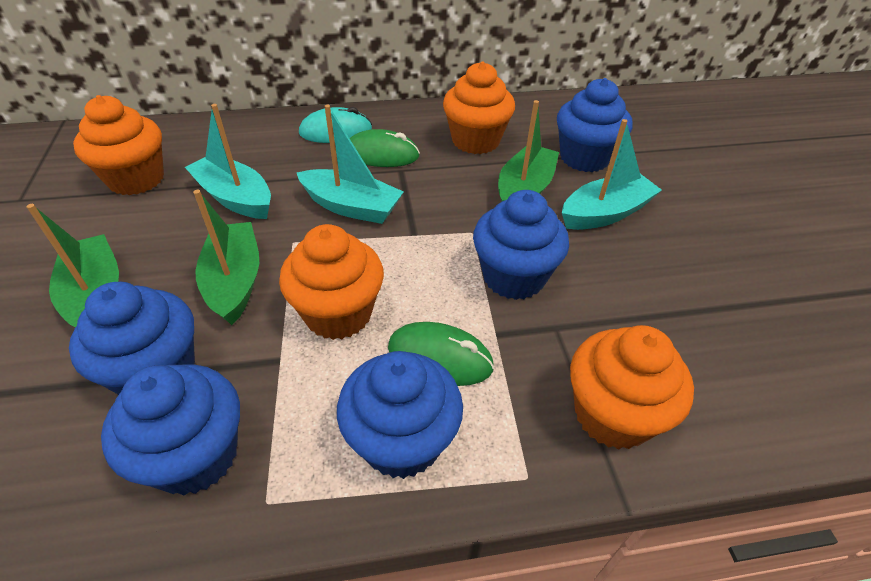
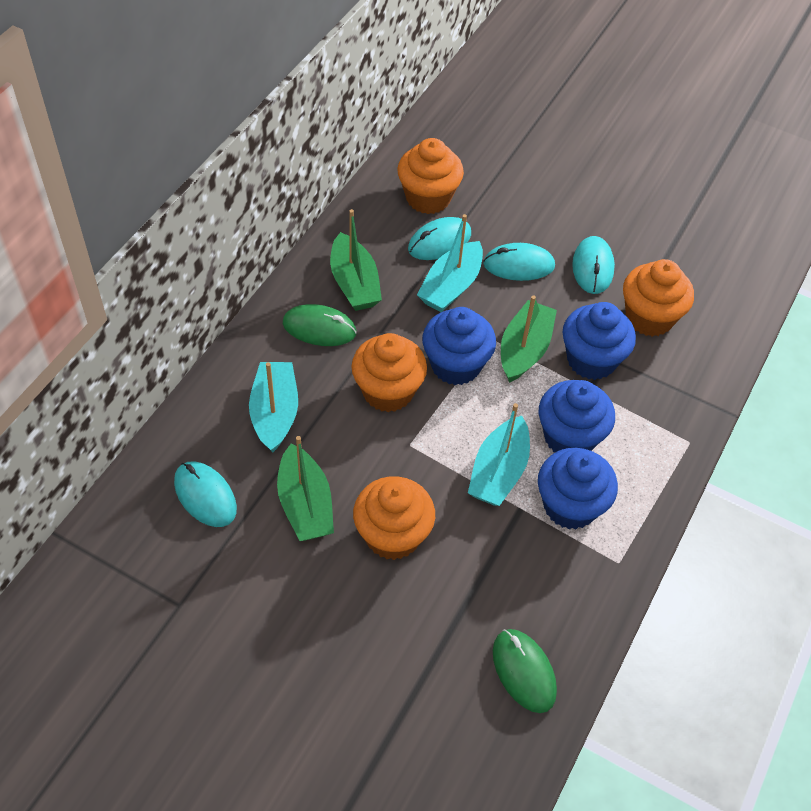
blue cupcake: 5 -> 4
turquoise mouse: 1 -> 4

